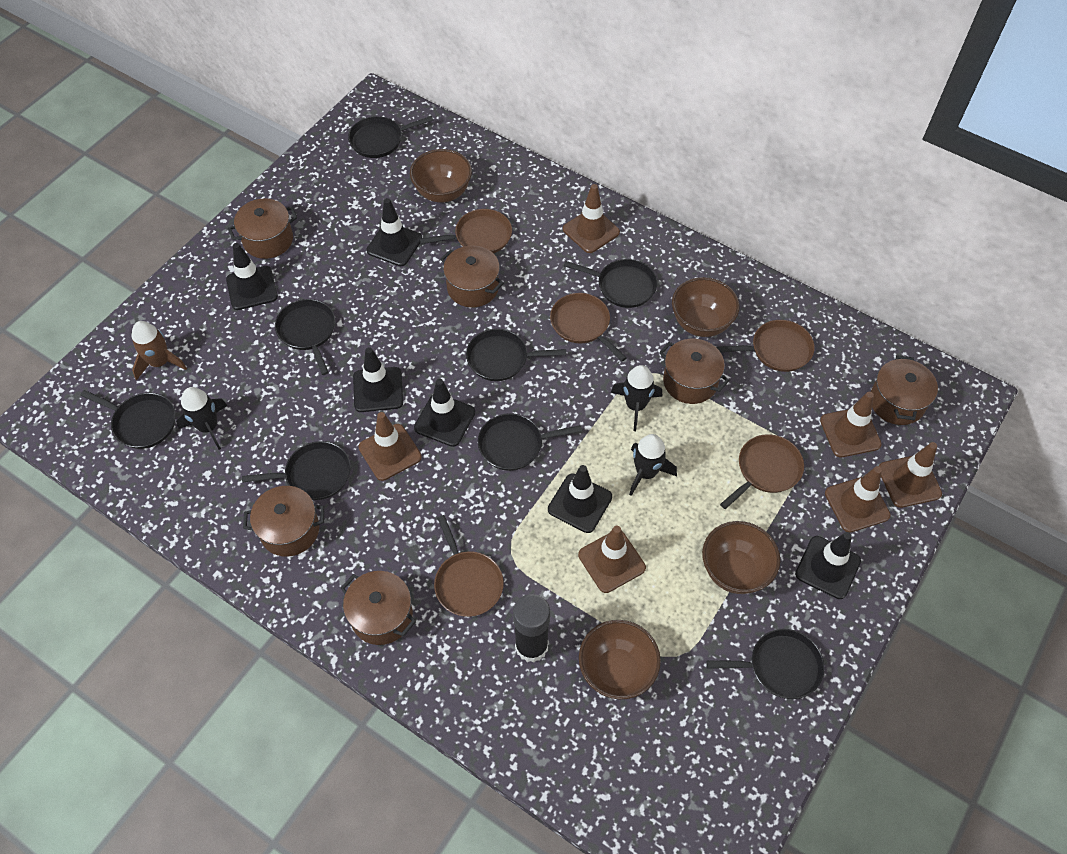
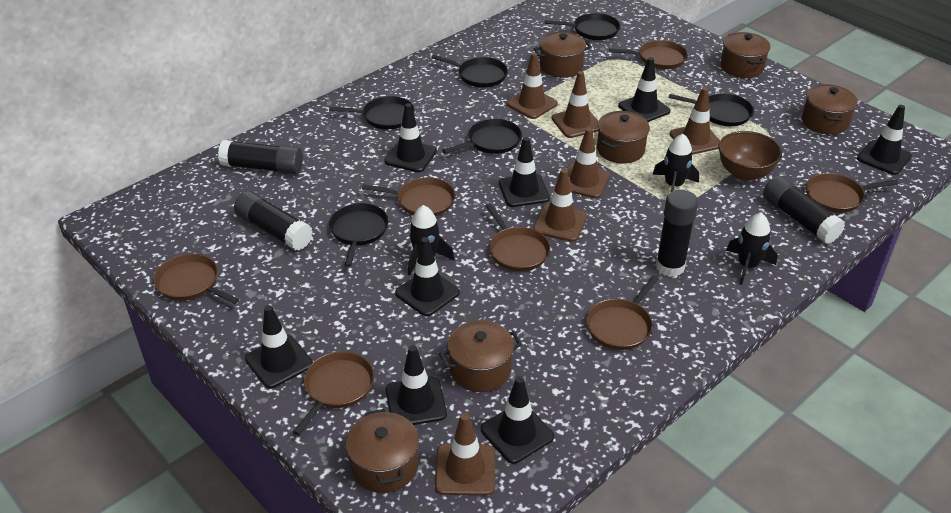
black glue stick: 1 -> 4
black pan: 8 -> 6
black traffic cone: 6 -> 8
brown bowl: 4 -> 1
brown pan: 5 -> 7
brown rocket: 1 -> 0

